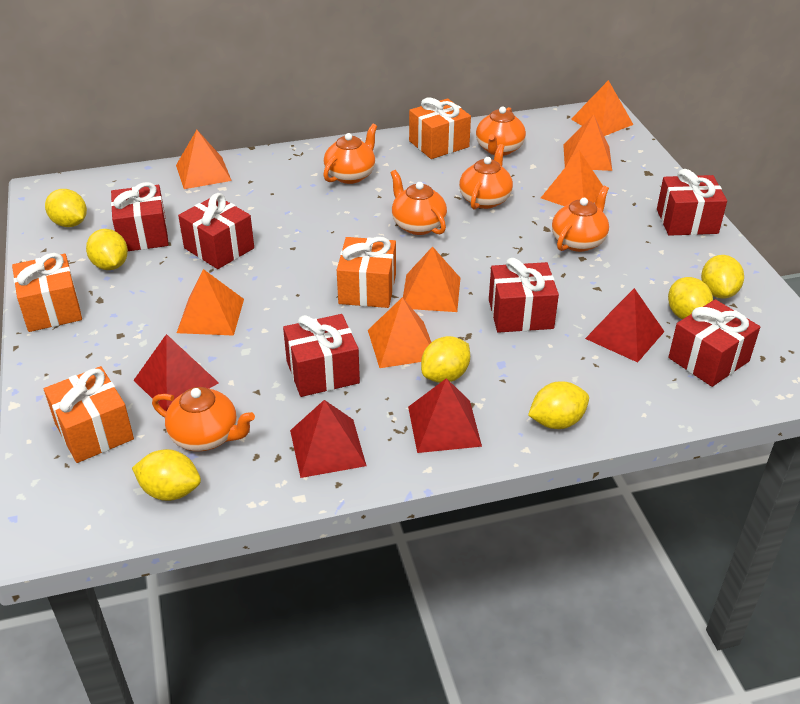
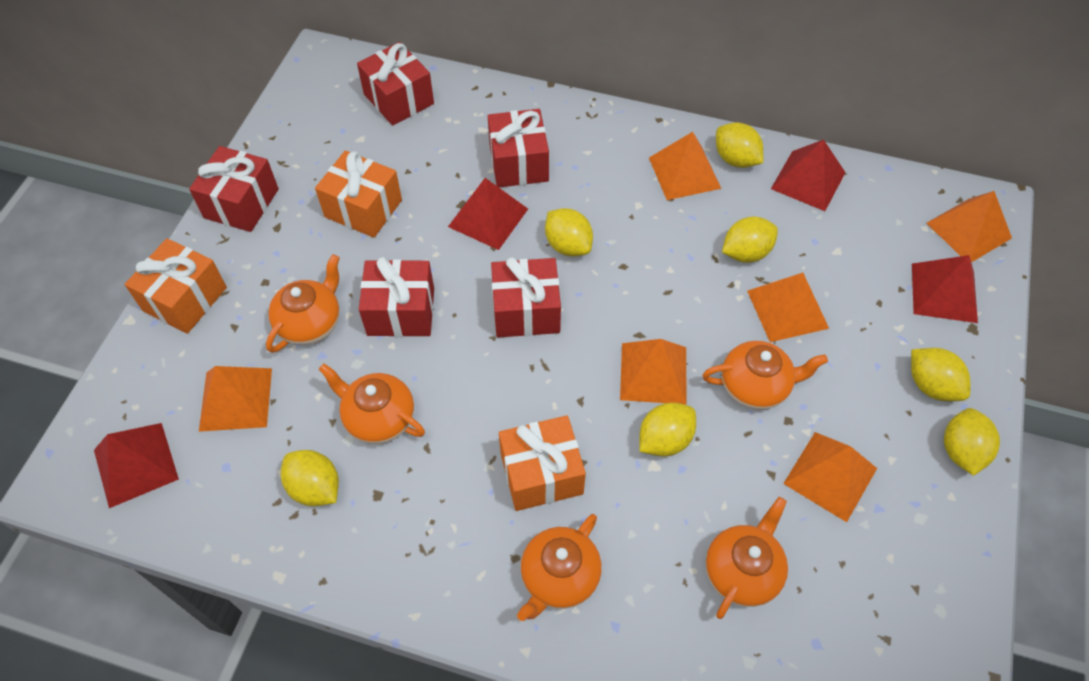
orange gift: 4 -> 3
orange pyramid: 7 -> 6
orange teapot: 6 -> 5
red gift: 6 -> 5

